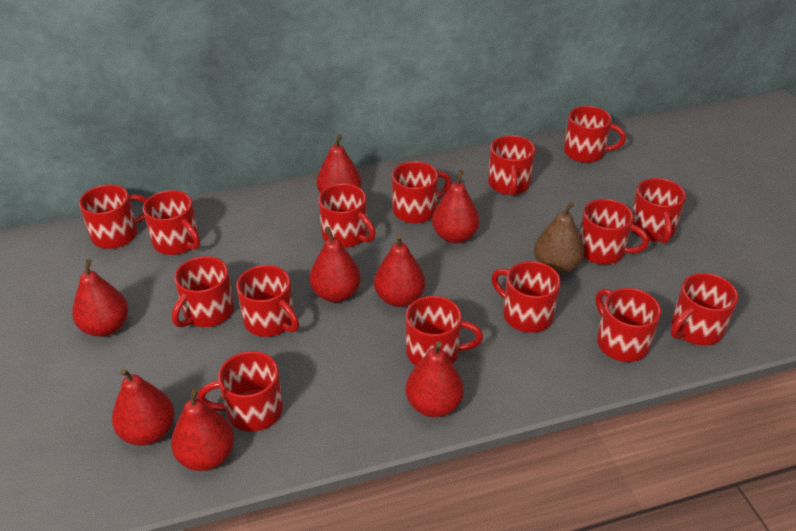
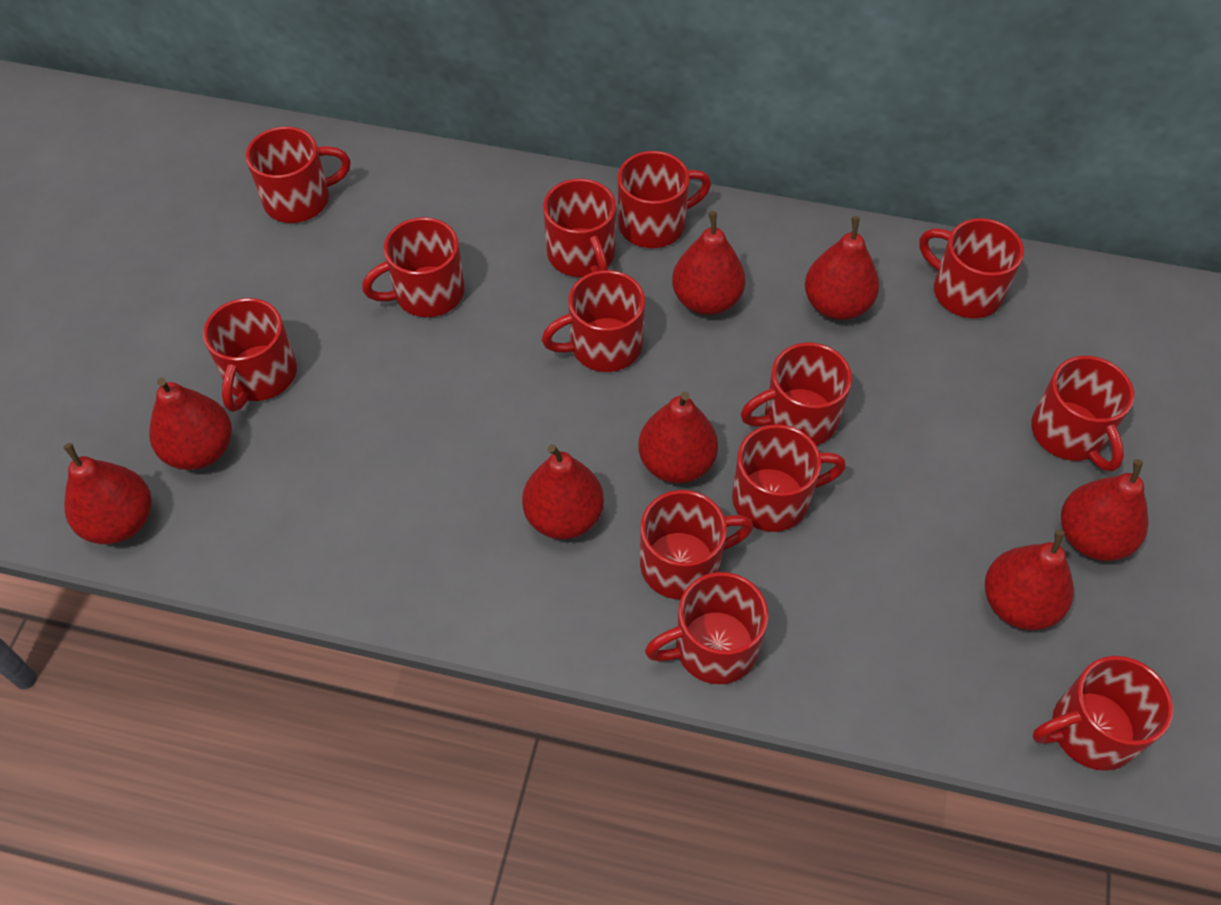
brown pear: 1 -> 0
red mug: 15 -> 13

